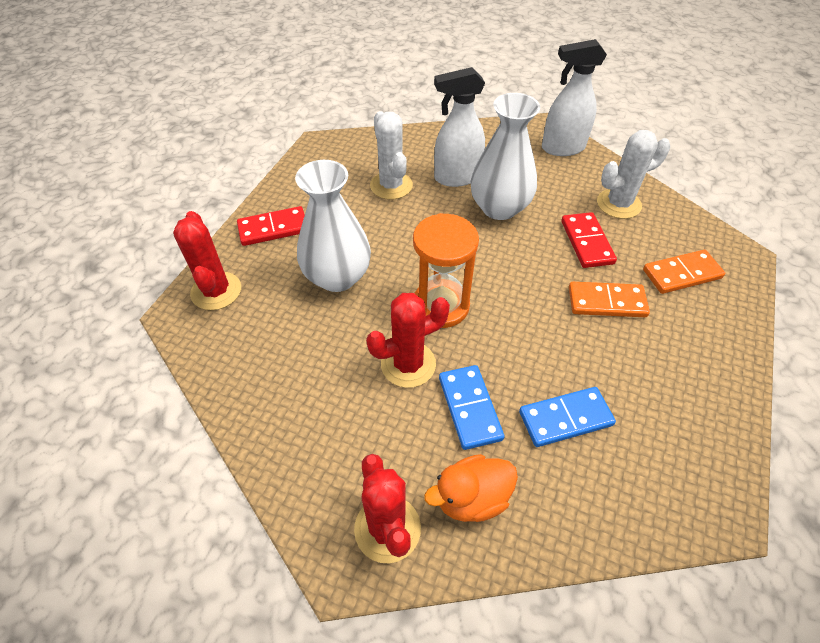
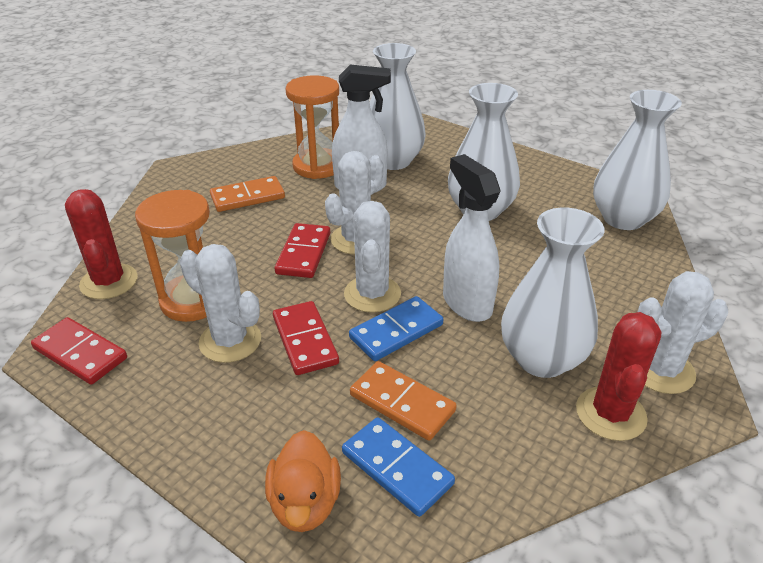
orange hourglass: 1 -> 2
red cactus: 3 -> 2
red domino: 2 -> 3
white cactus: 2 -> 4
white vase: 2 -> 4

